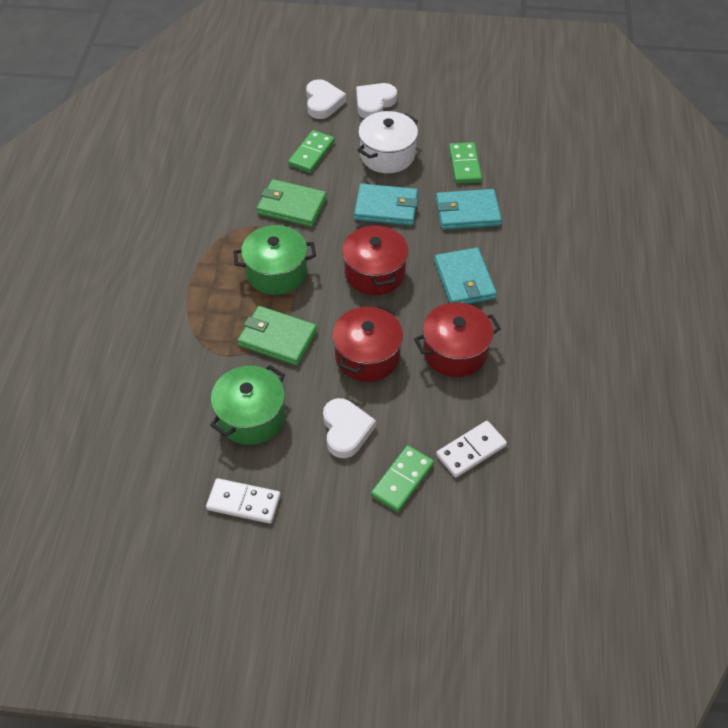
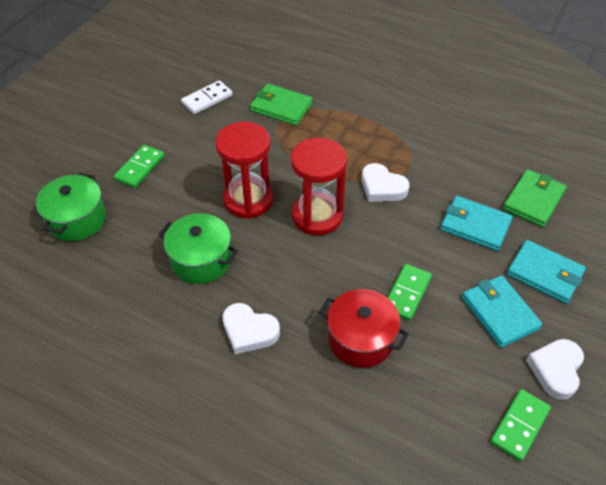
red hourglass: 0 -> 2
red pot: 3 -> 1
white domino: 2 -> 1
white pot: 1 -> 0

